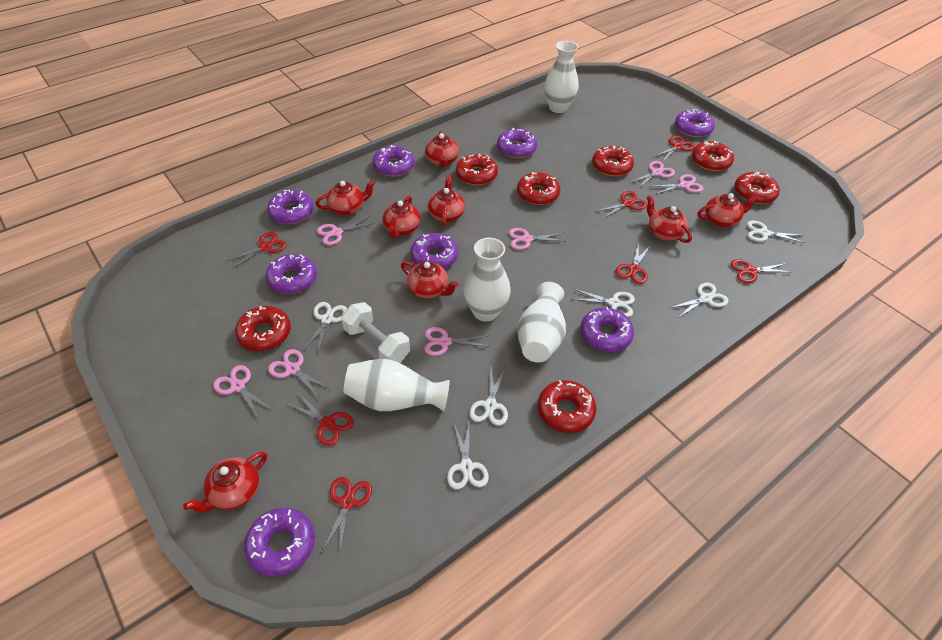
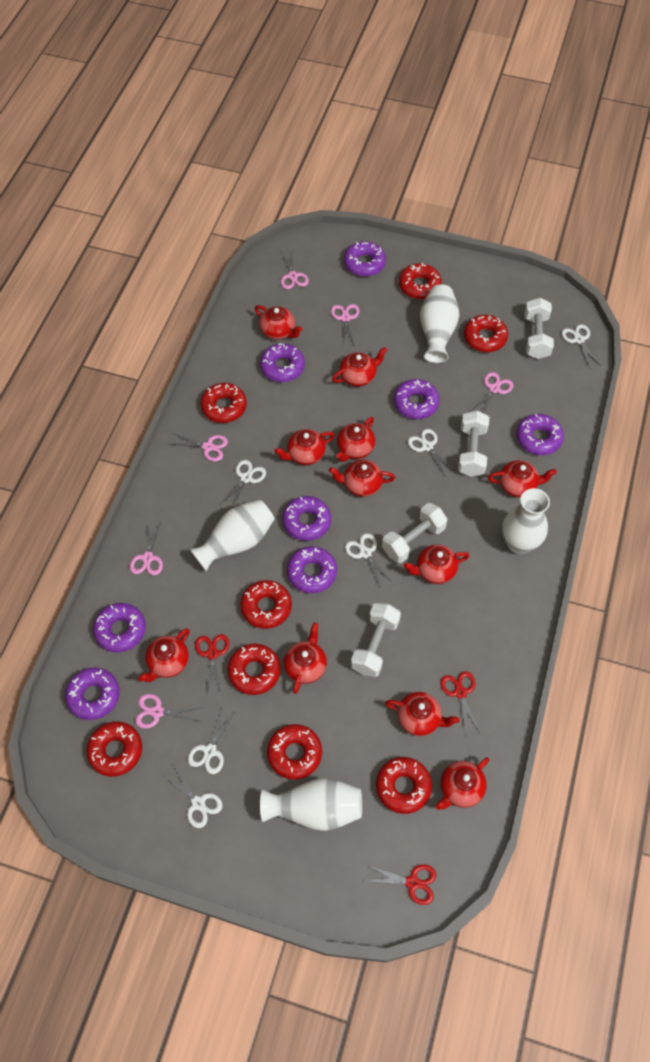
pink scissors: 7 -> 6
red donut: 7 -> 8
red scissors: 7 -> 3
red teapot: 8 -> 11
white dumbbell: 1 -> 4

